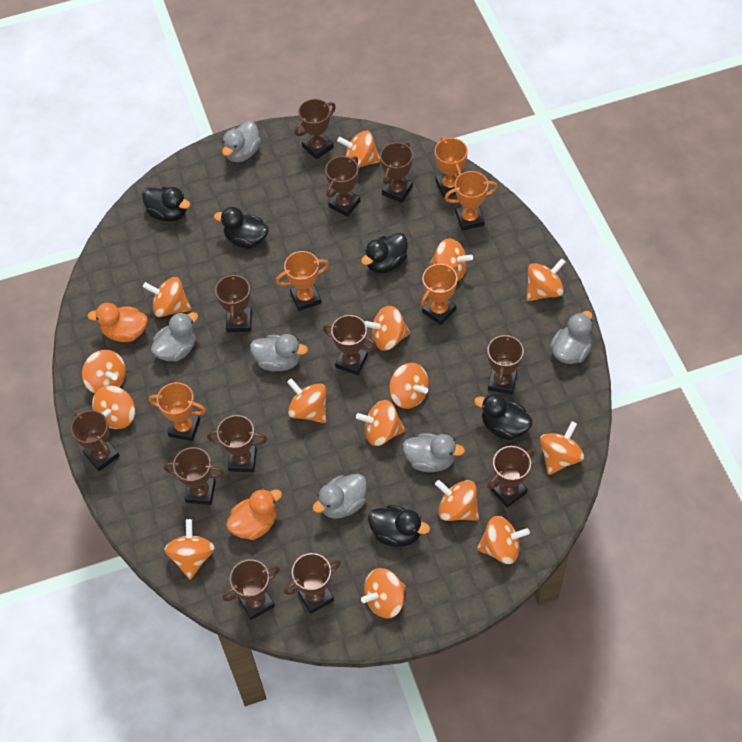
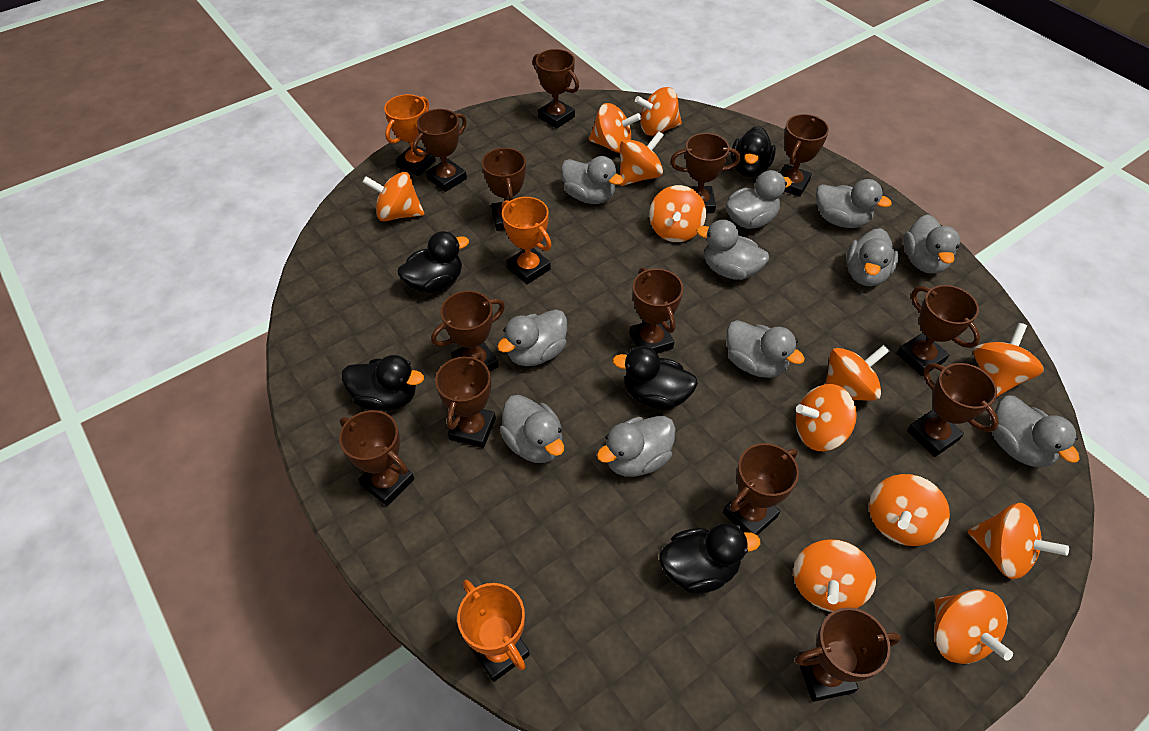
brown trophy: 12 -> 13
grey duck: 6 -> 11
orange duck: 2 -> 0
orange spinning top: 15 -> 12
orange trophy: 5 -> 3

